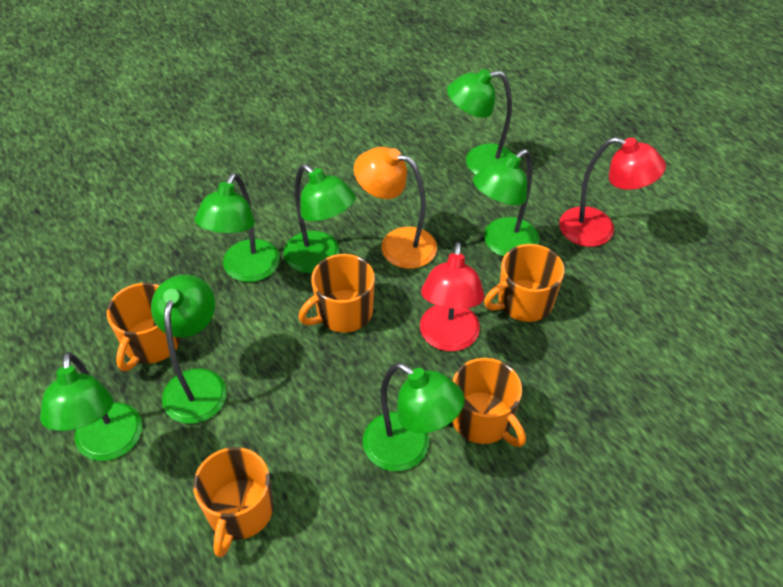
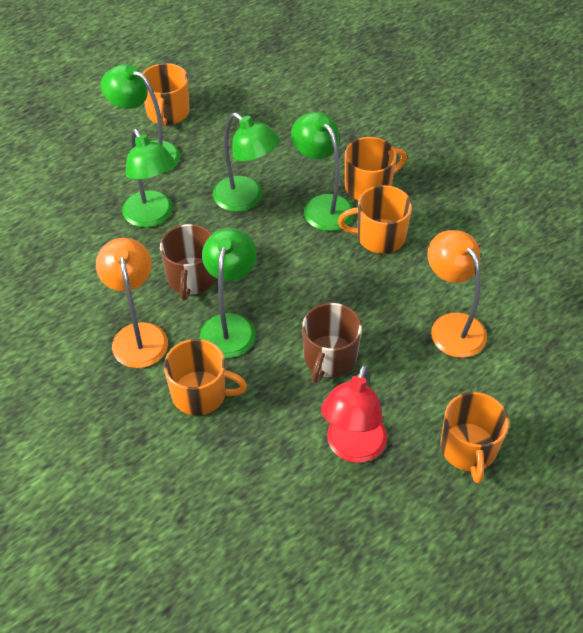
brown mug: 0 -> 2
green lamp: 7 -> 5
orange lamp: 1 -> 2
red lamp: 2 -> 1

